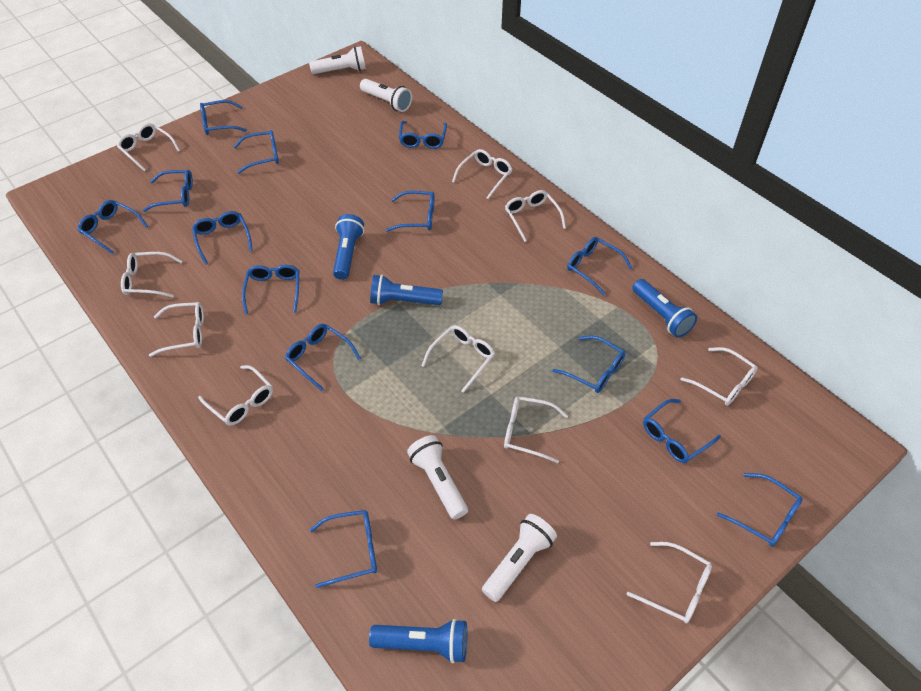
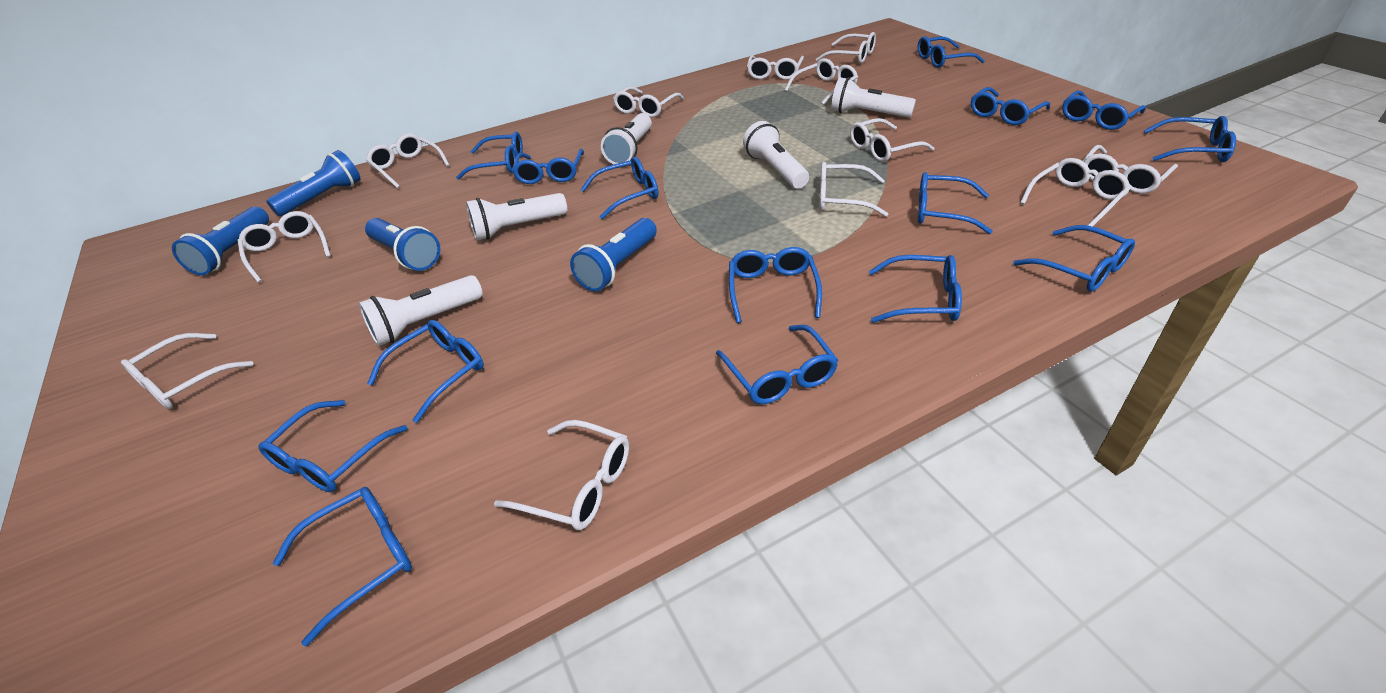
blue glasses: 14 -> 15
white flashlight: 4 -> 5
white glasses: 10 -> 12

